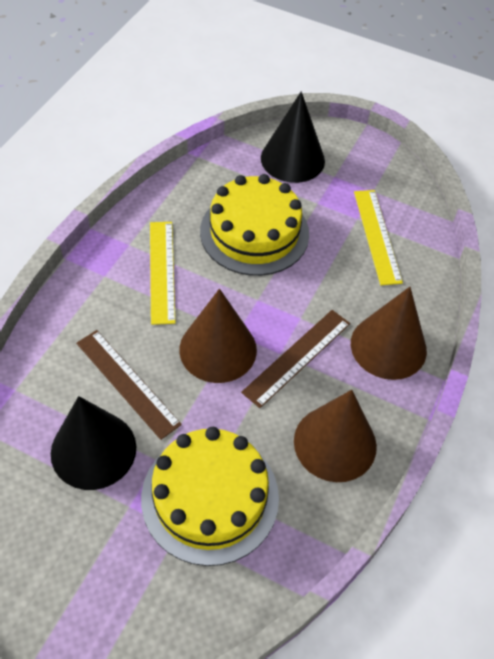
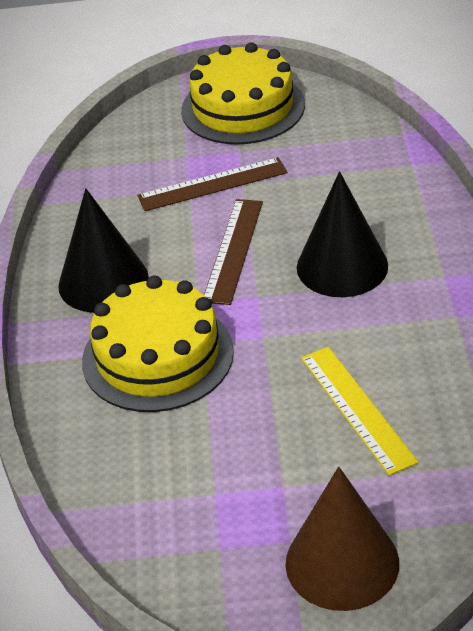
brown cone: 3 -> 1
yellow ruler: 2 -> 1

